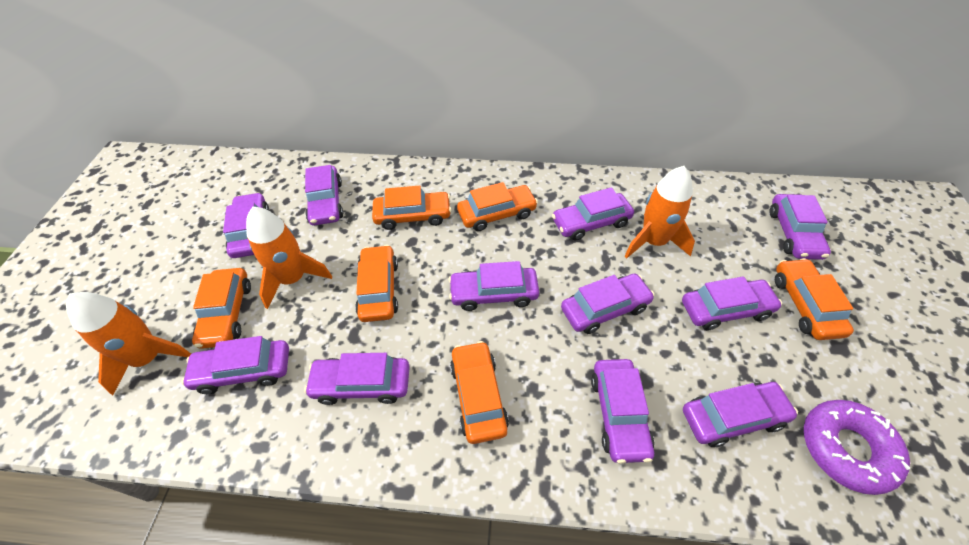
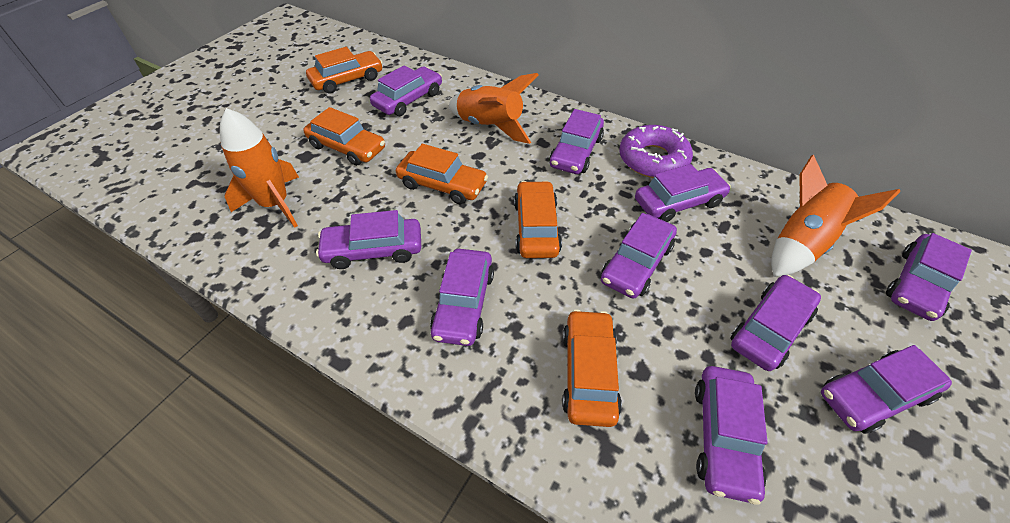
orange car: 6 -> 5
purple car: 11 -> 10

